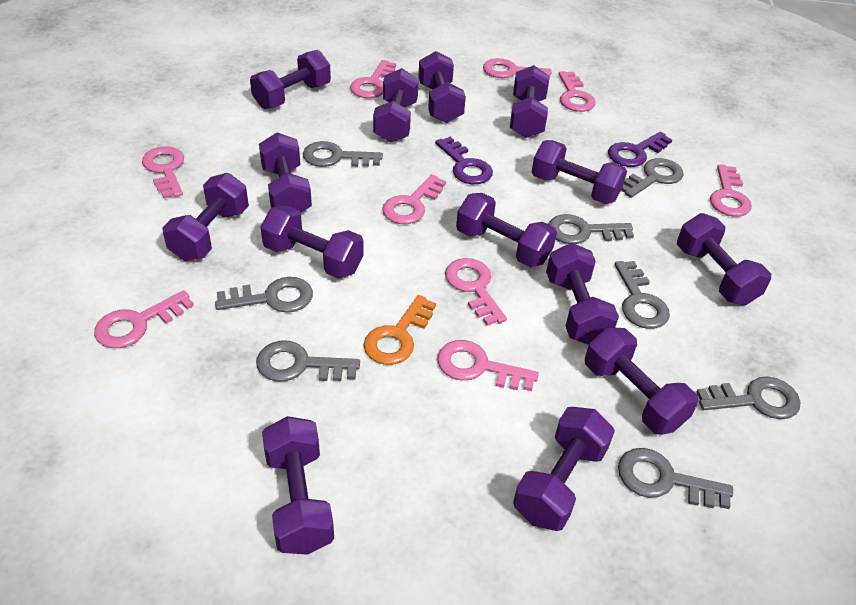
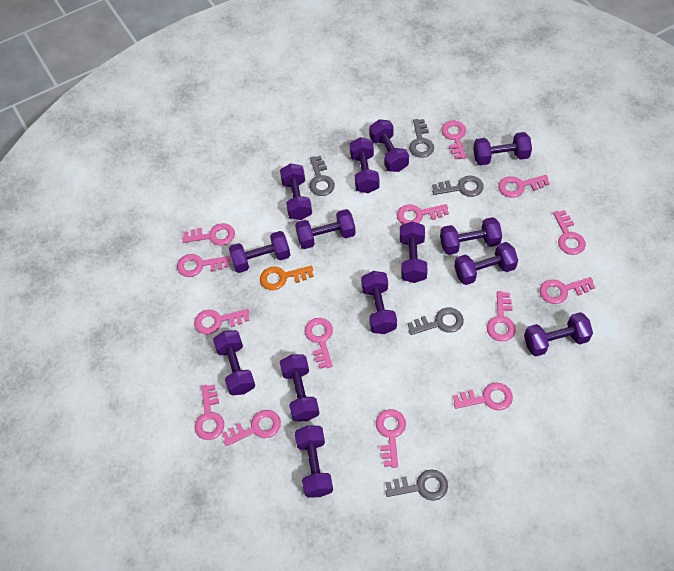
grey key: 8 -> 5
pink key: 9 -> 14
purple key: 2 -> 0

